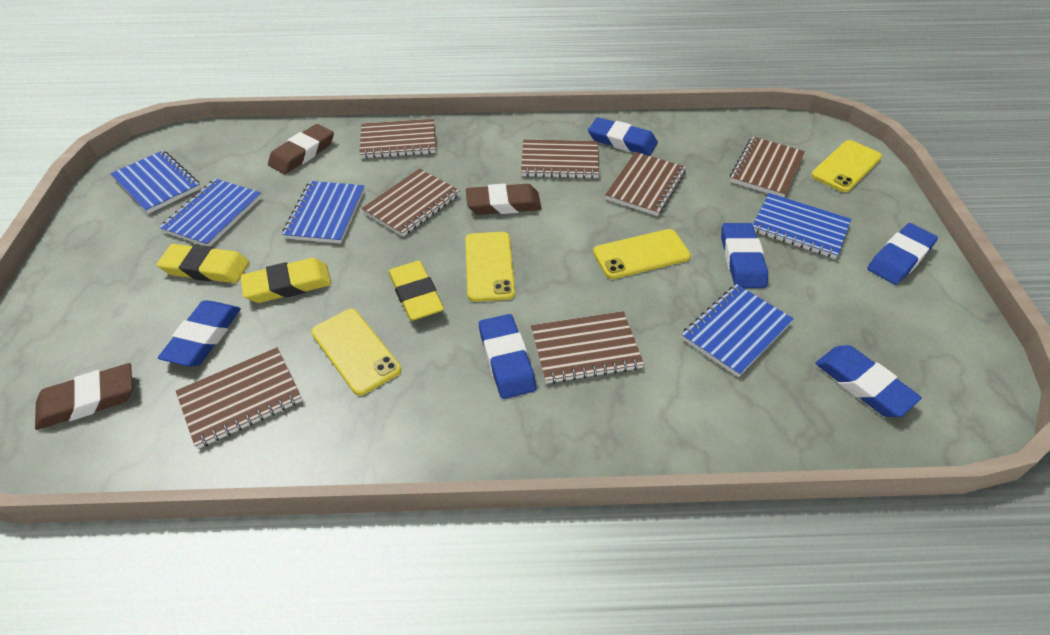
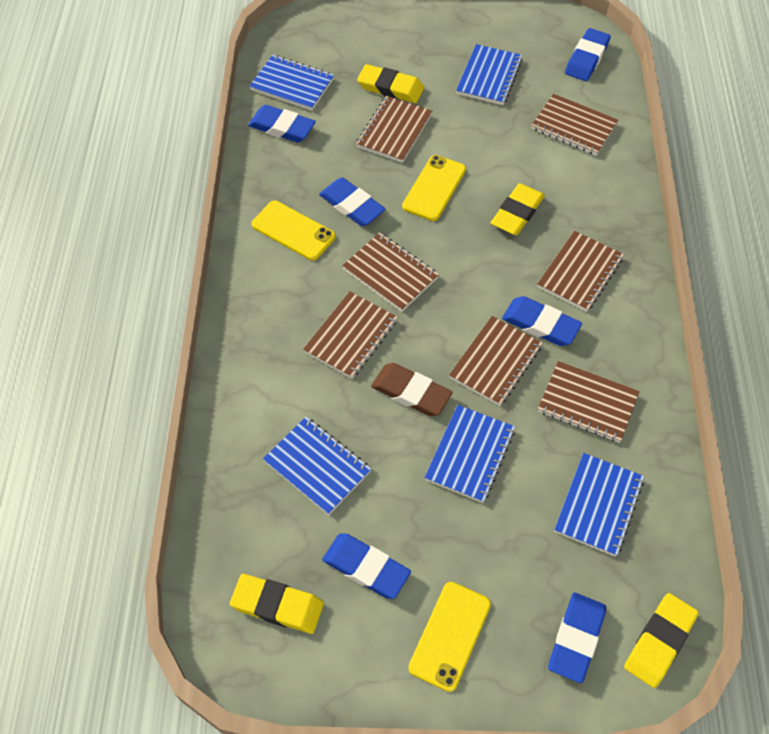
brown eraser: 3 -> 1
yellow eraser: 3 -> 4
yellow phone: 4 -> 3

